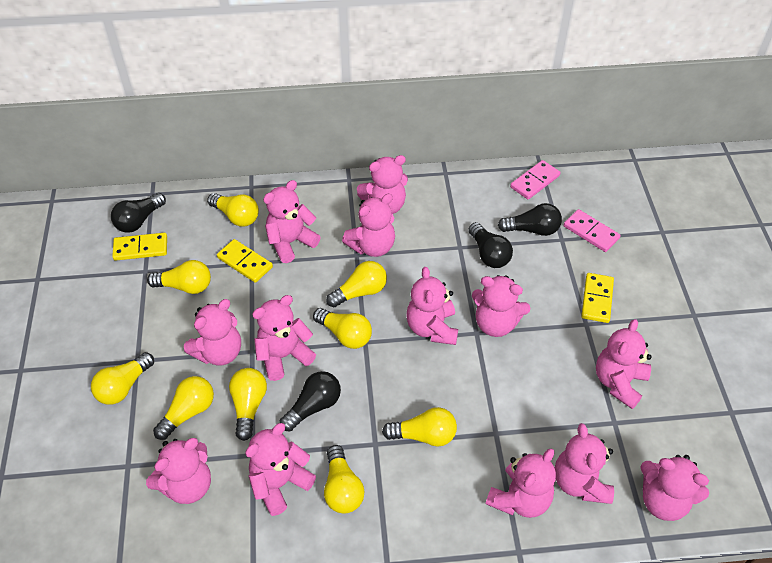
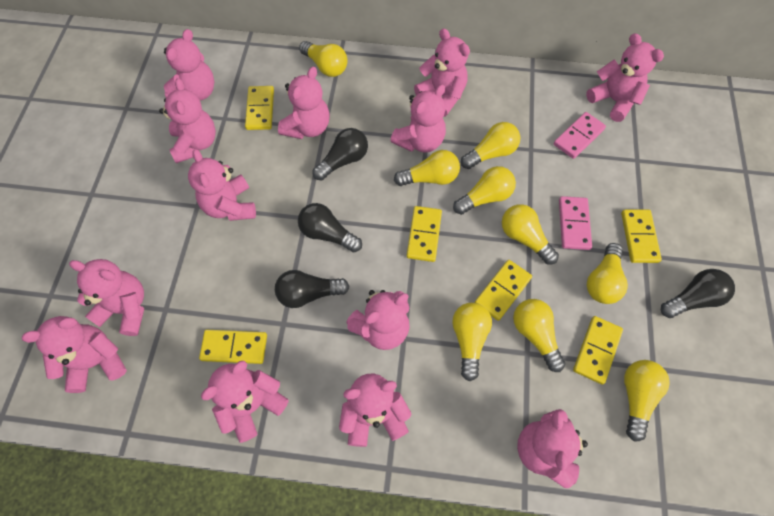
yellow domino: 3 -> 6

